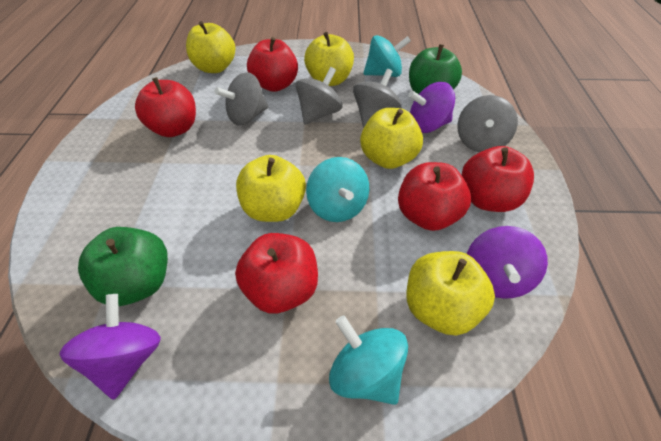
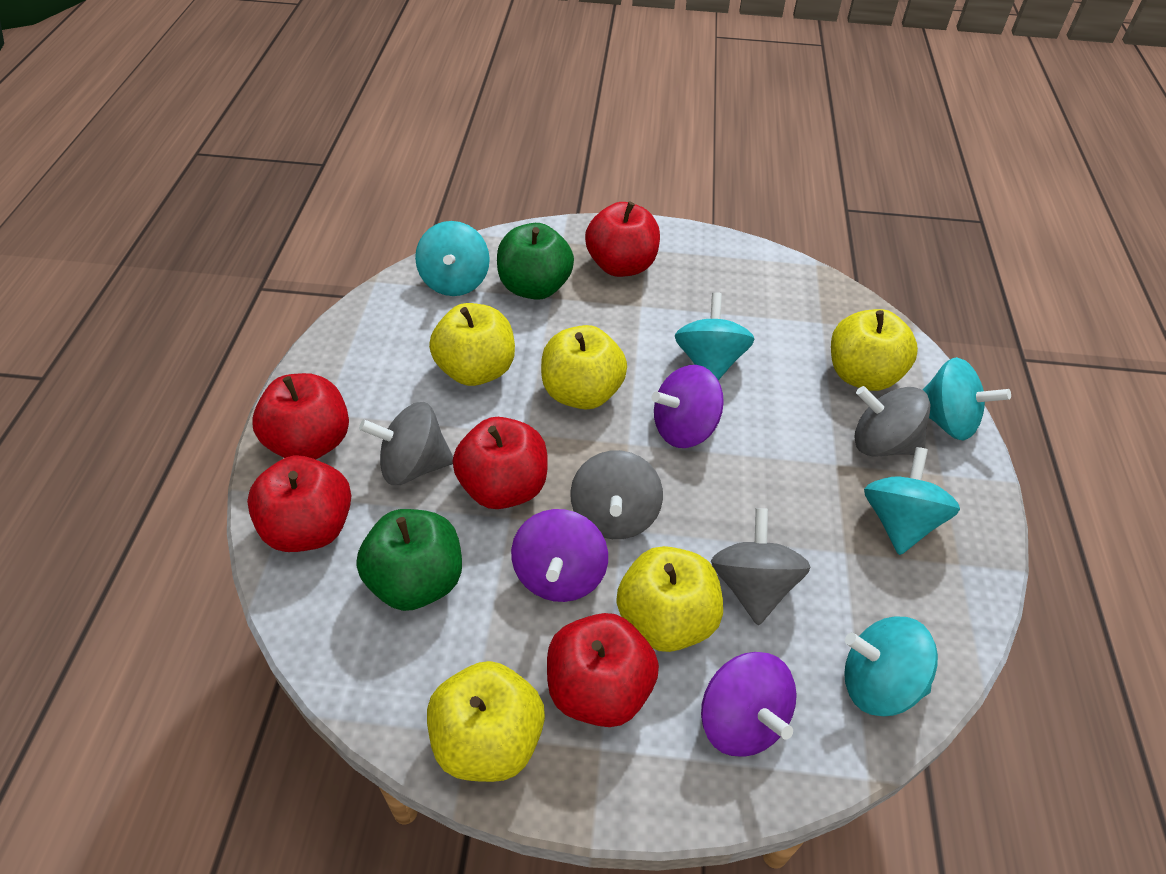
turquoise spinning top: 3 -> 5

